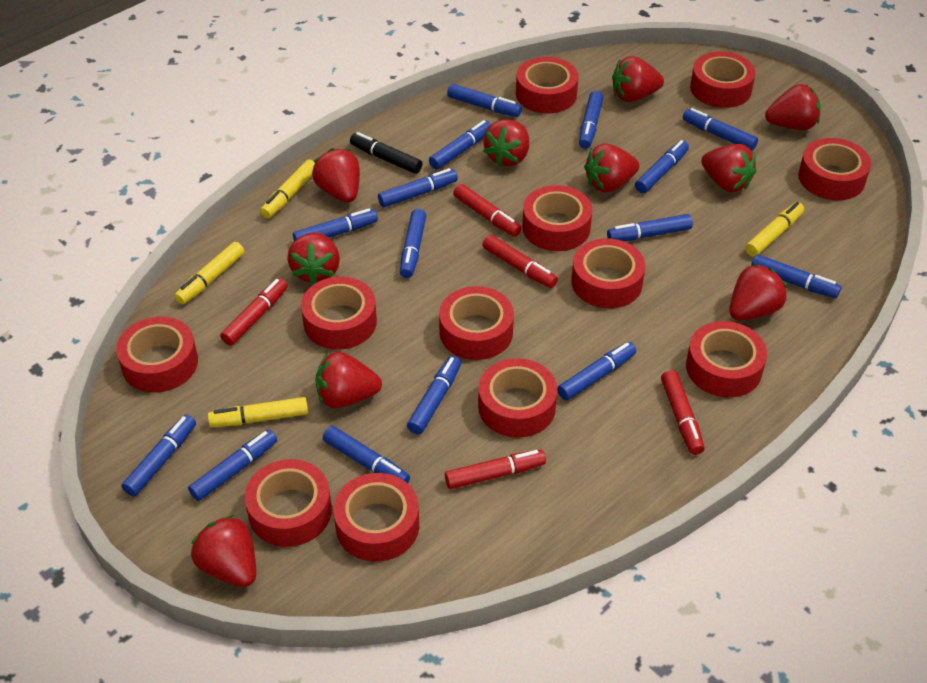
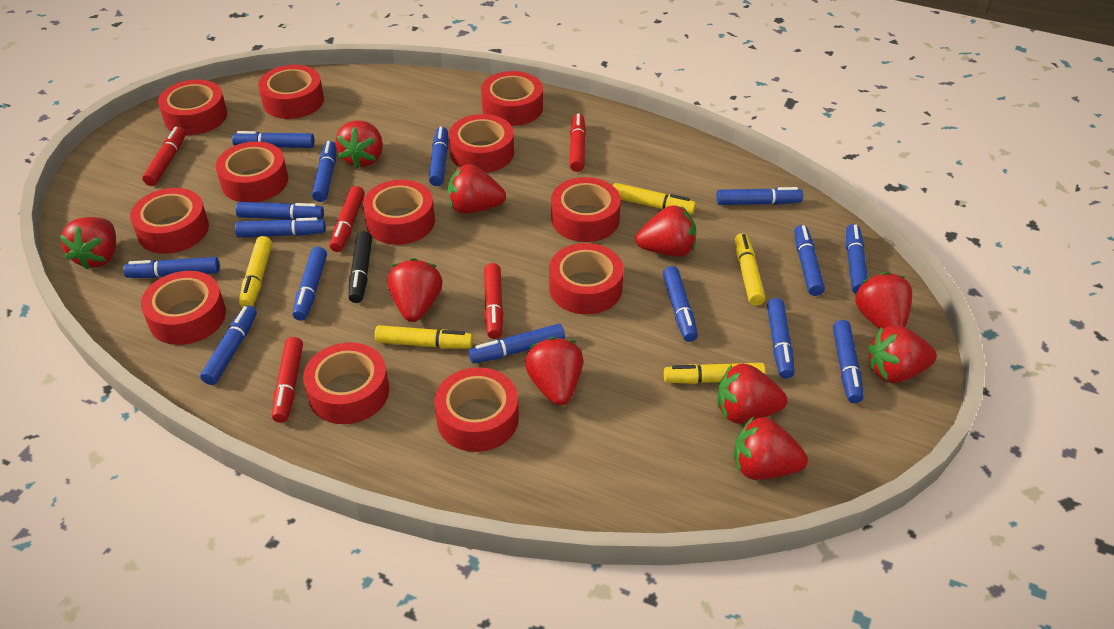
yellow marker: 4 -> 5

